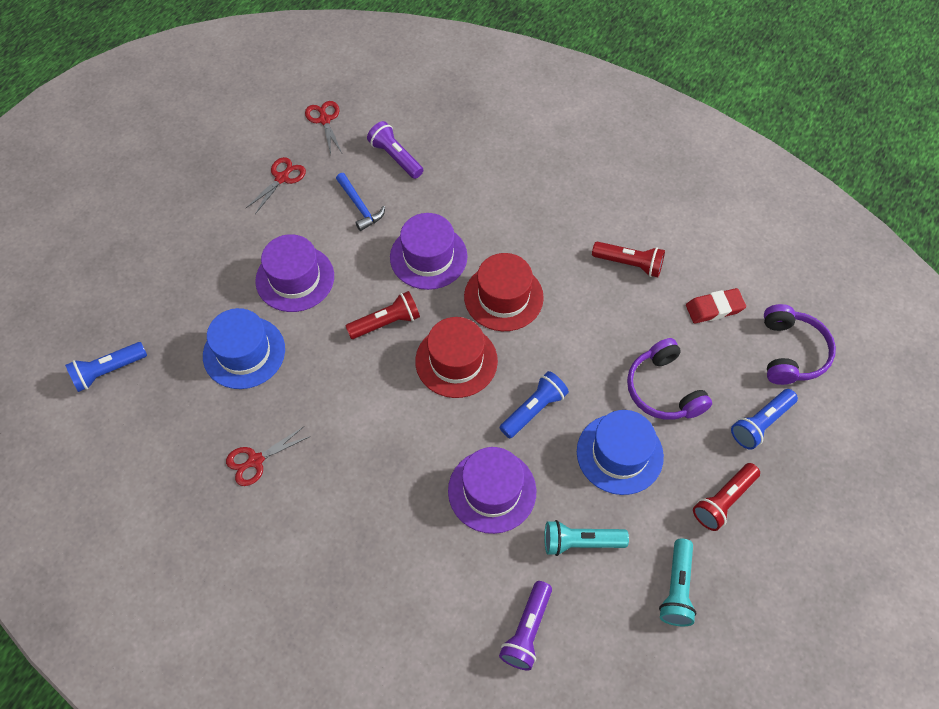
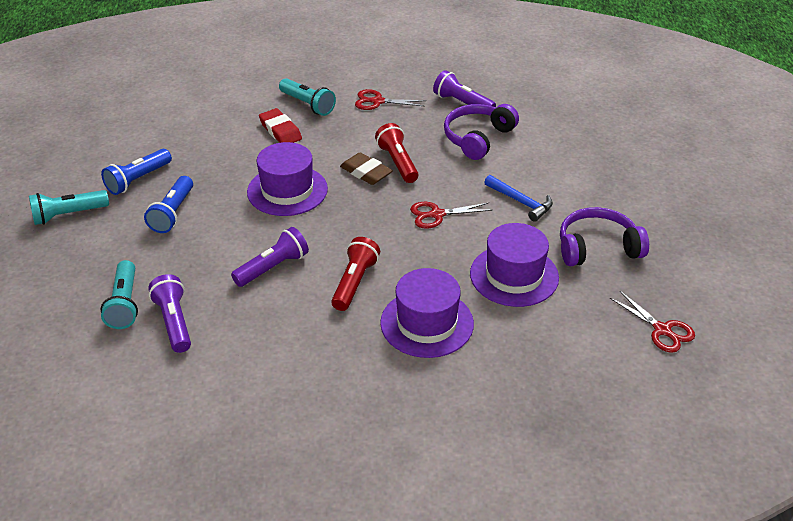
blue flashlight: 3 -> 2
blue hat: 2 -> 0
brown eraser: 0 -> 1
purple flashlight: 2 -> 3
red flashlight: 3 -> 2
red hat: 2 -> 0
turquoise flashlight: 2 -> 3

